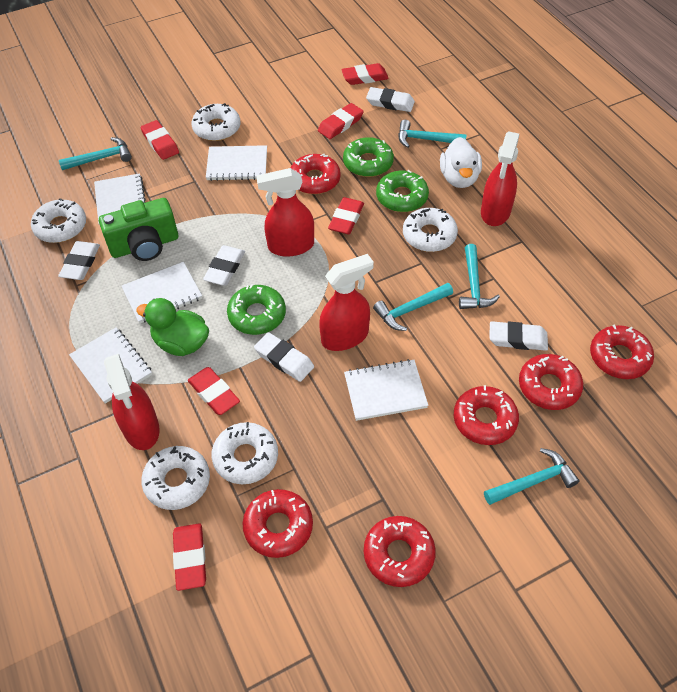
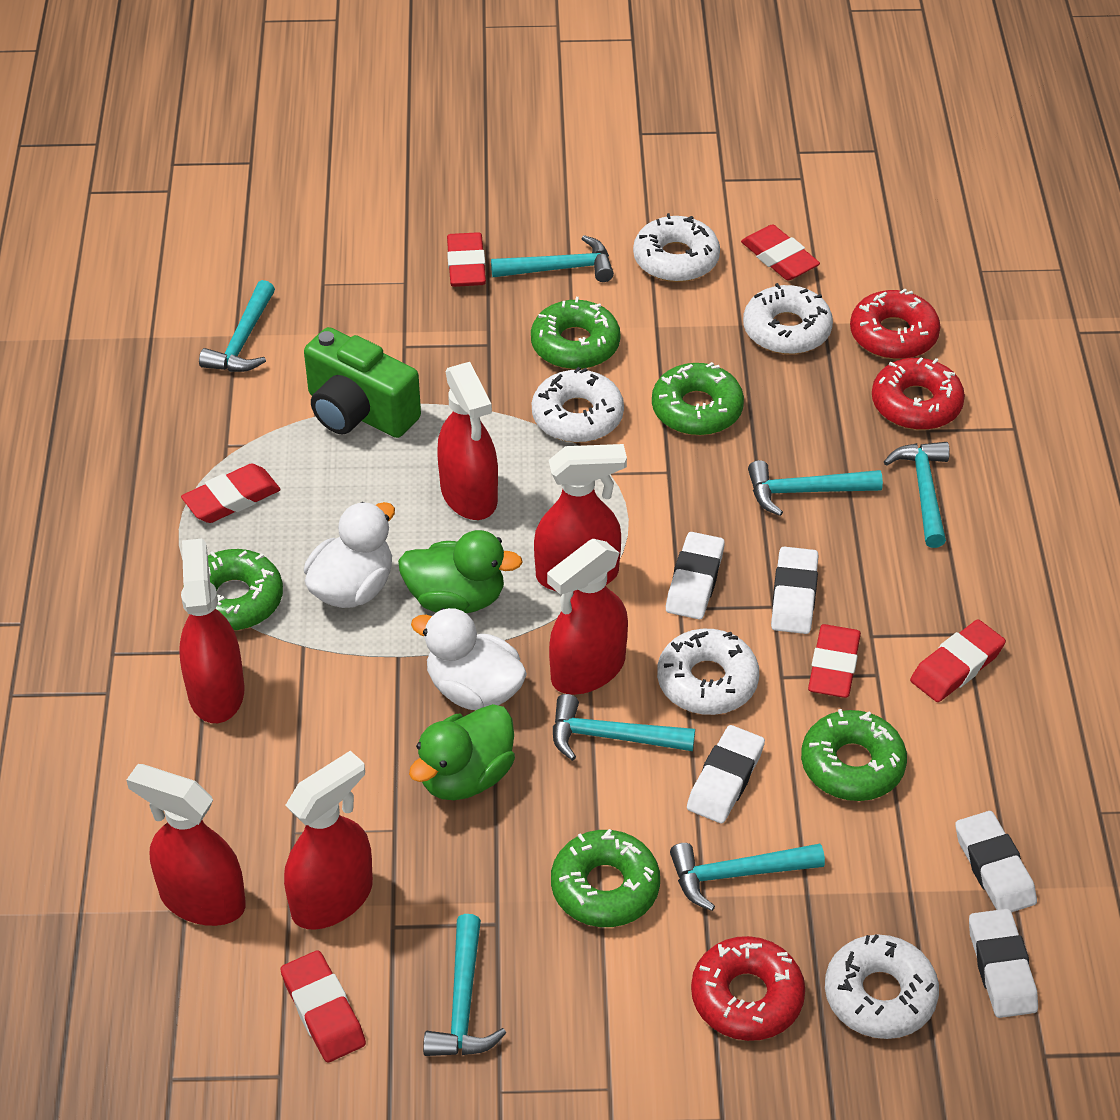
green donut: 3 -> 5
green duck: 1 -> 2
red donut: 6 -> 3
red spray bottle: 4 -> 6
turquoise hammer: 5 -> 7
white duck: 1 -> 2
white notebook: 5 -> 0

